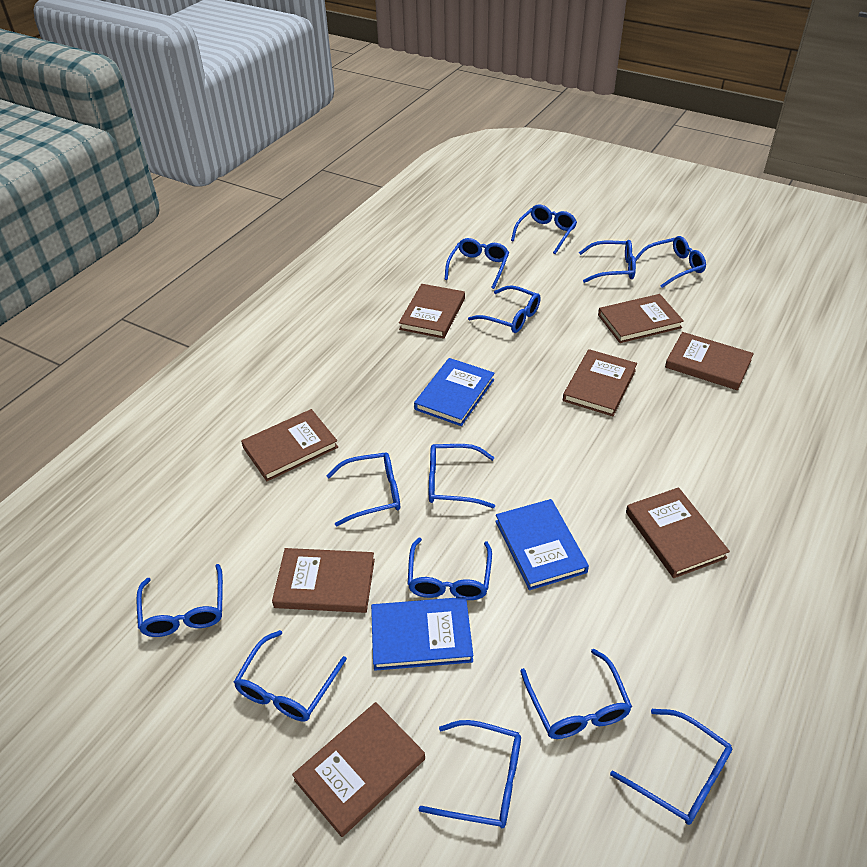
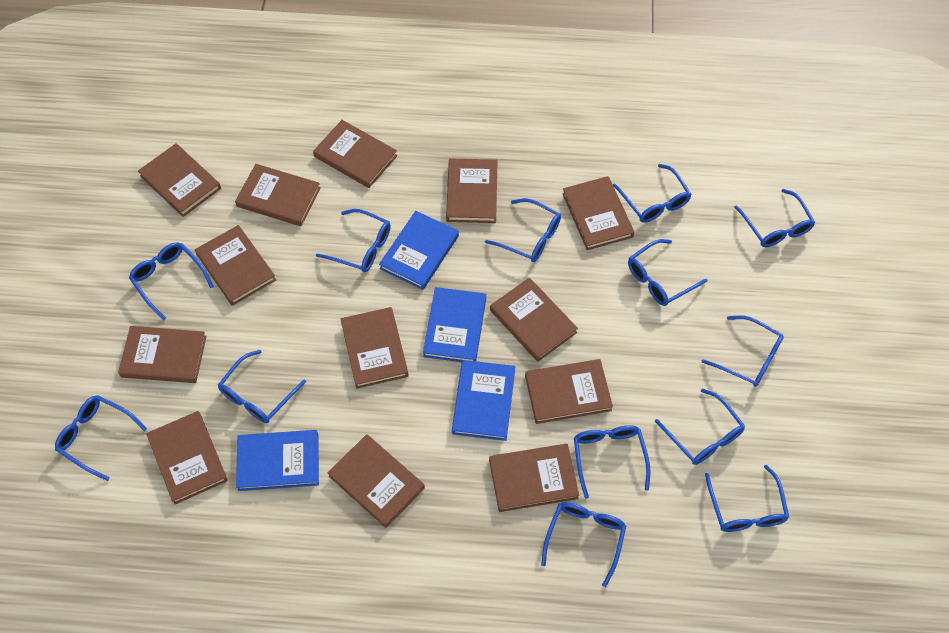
blue book: 3 -> 4
brown book: 8 -> 13

